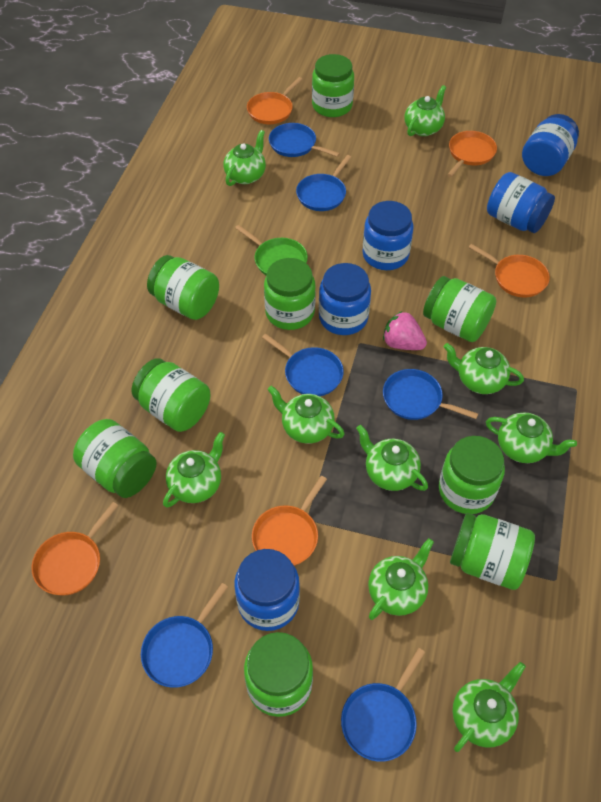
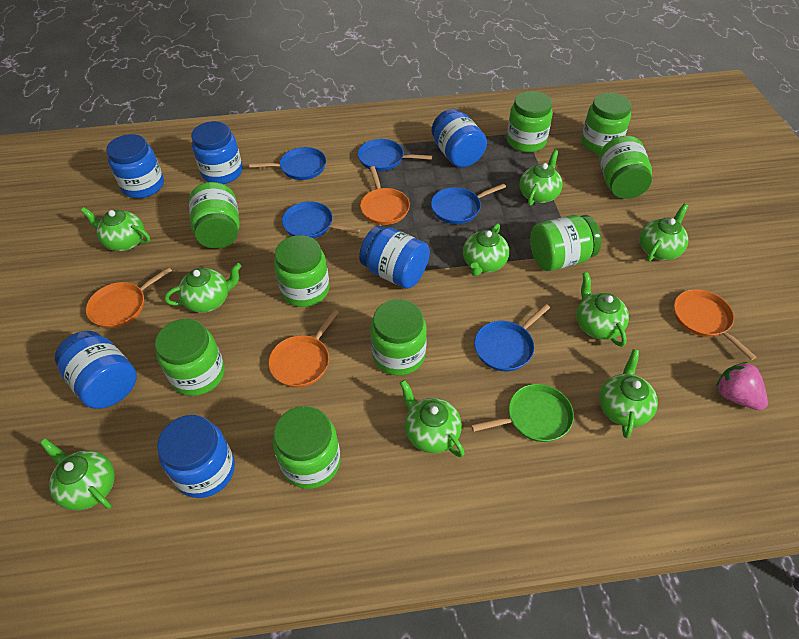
blue jar: 5 -> 6
blue pan: 6 -> 5
orange pan: 5 -> 4

